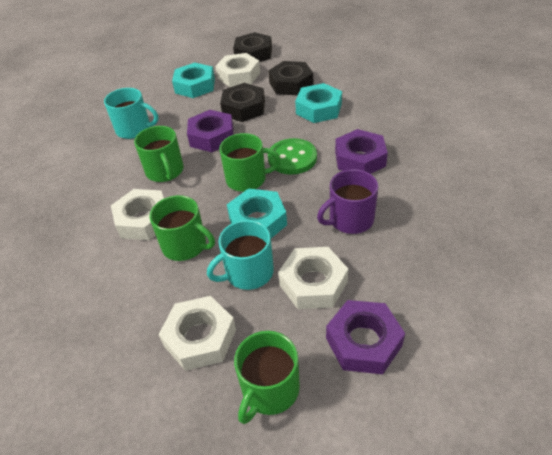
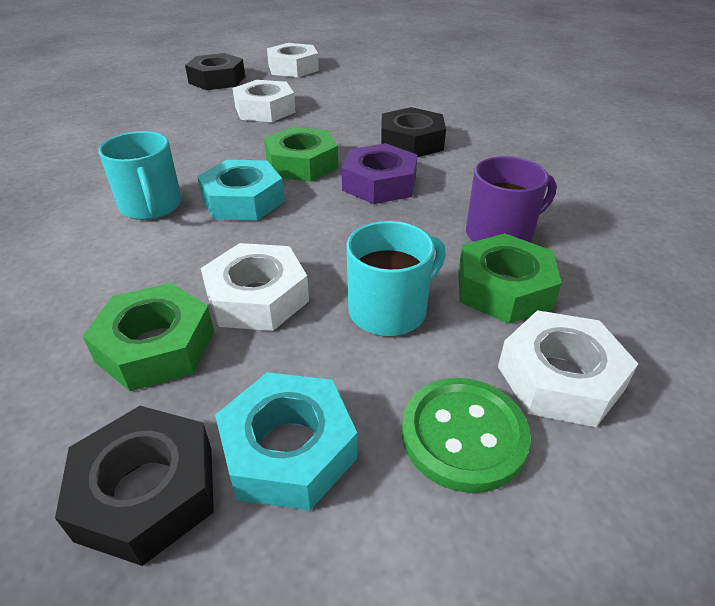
green mug: 4 -> 0
green nut: 0 -> 3
purple nut: 3 -> 1
turquoise nut: 3 -> 2

